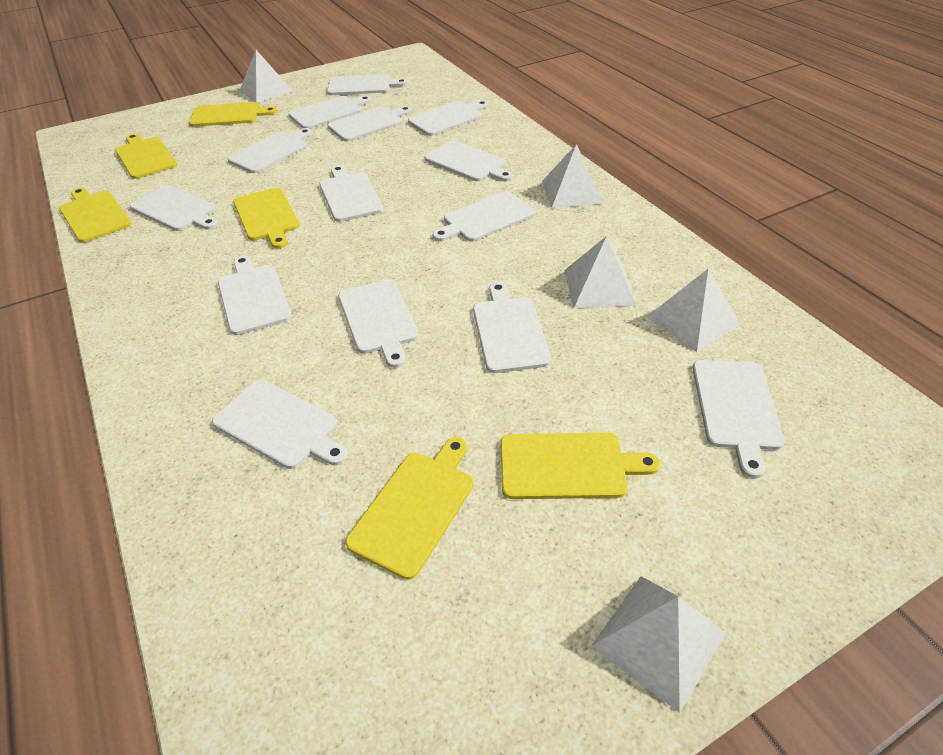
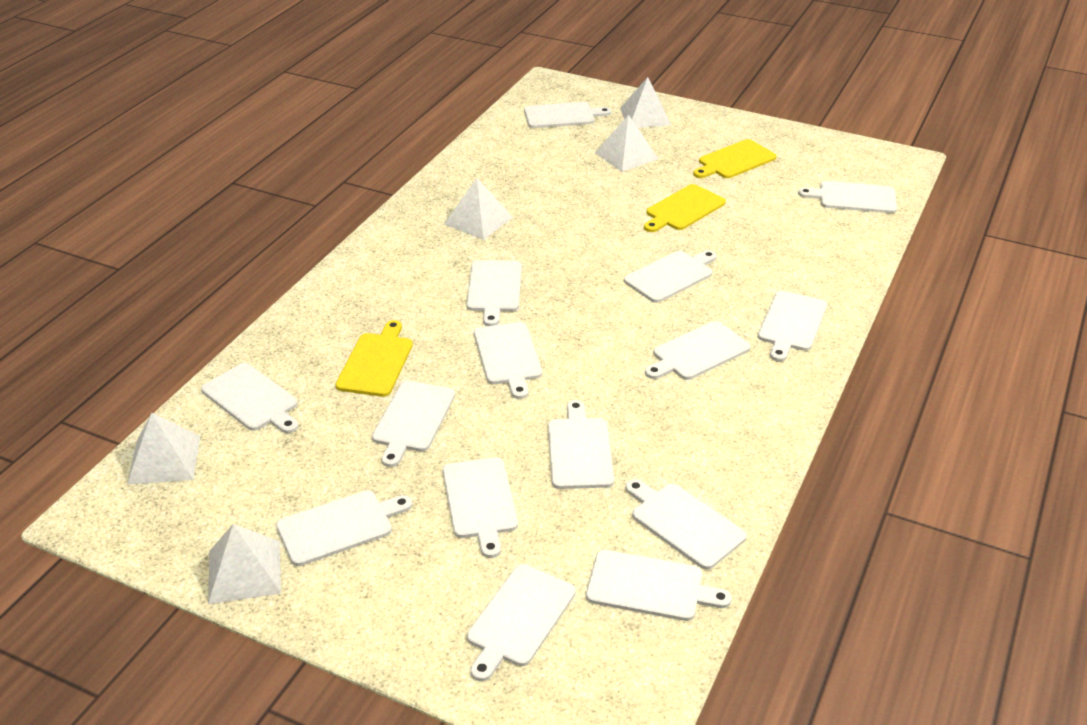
white cutting board: 14 -> 15
yellow cutting board: 6 -> 3

